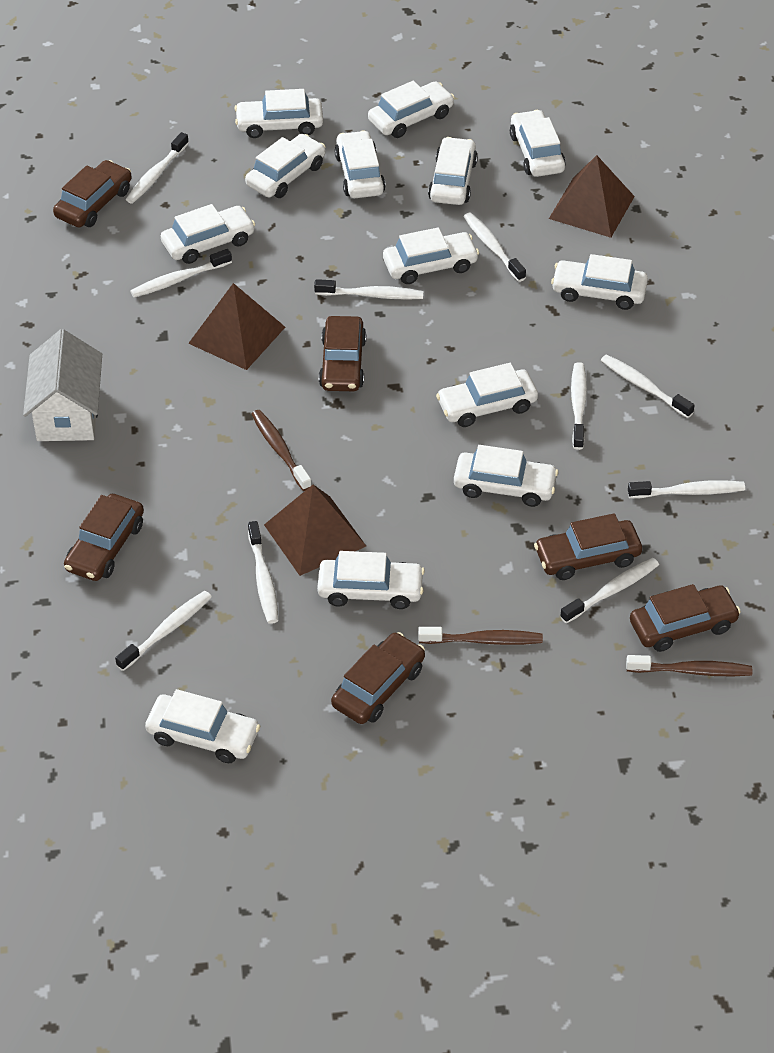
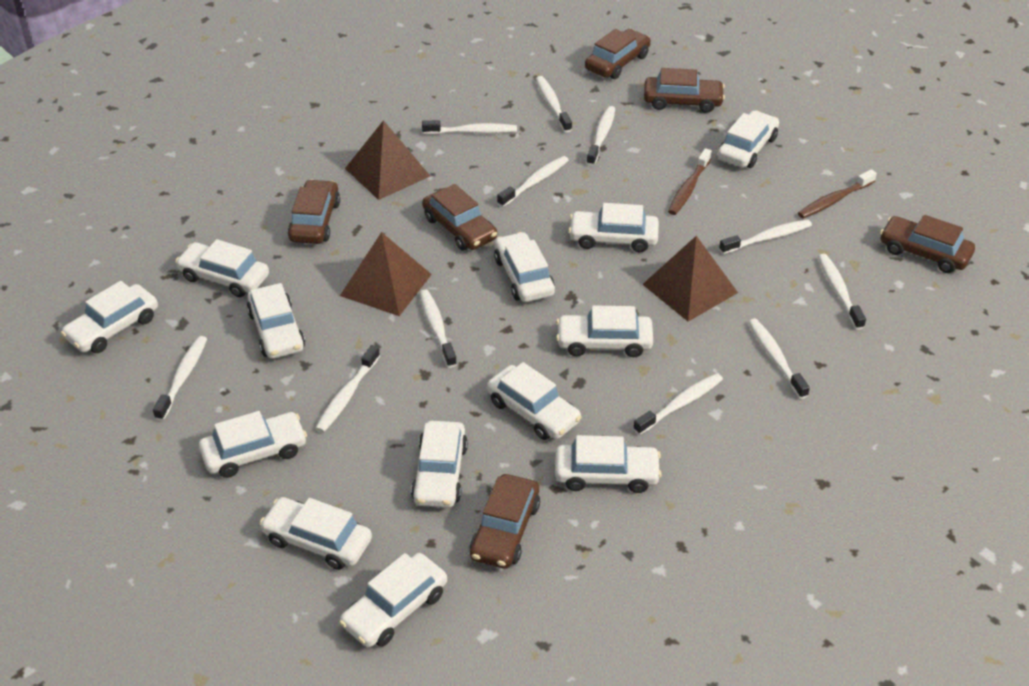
brown toothbrush: 3 -> 2
white house: 1 -> 0
white toothbrush: 10 -> 11

